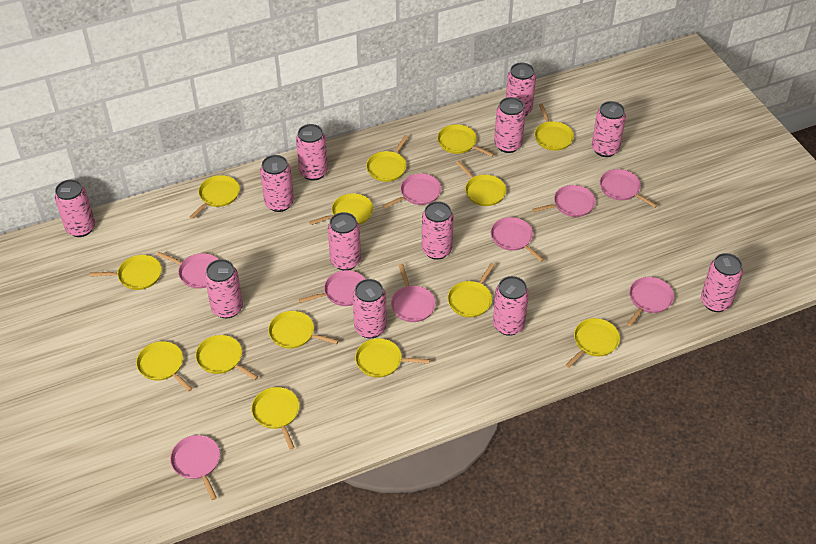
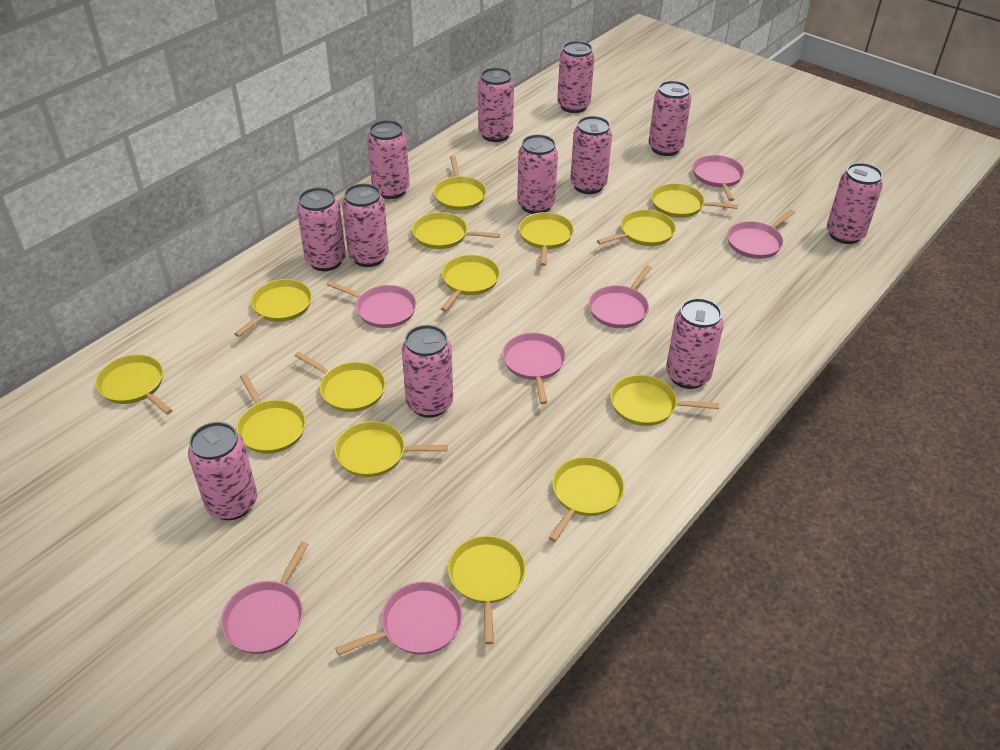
pink pan: 9 -> 7

